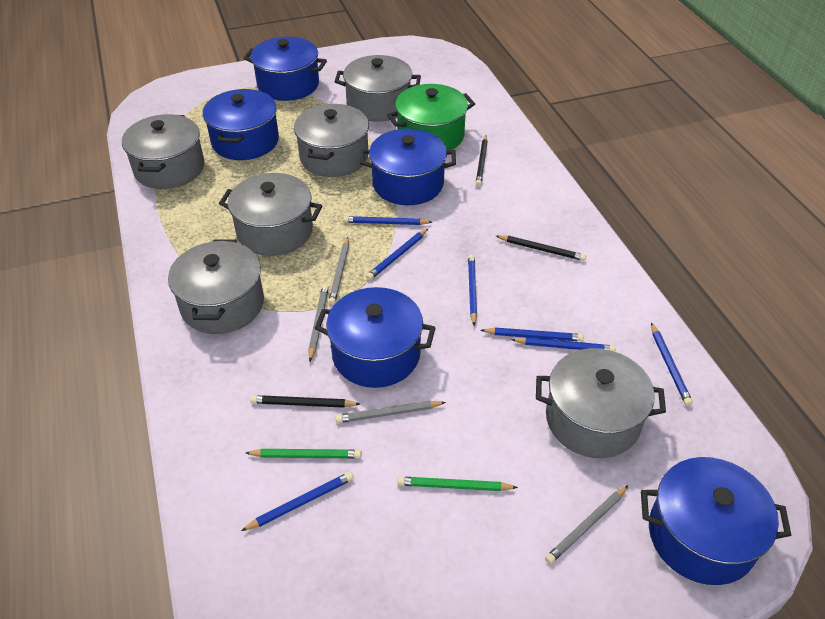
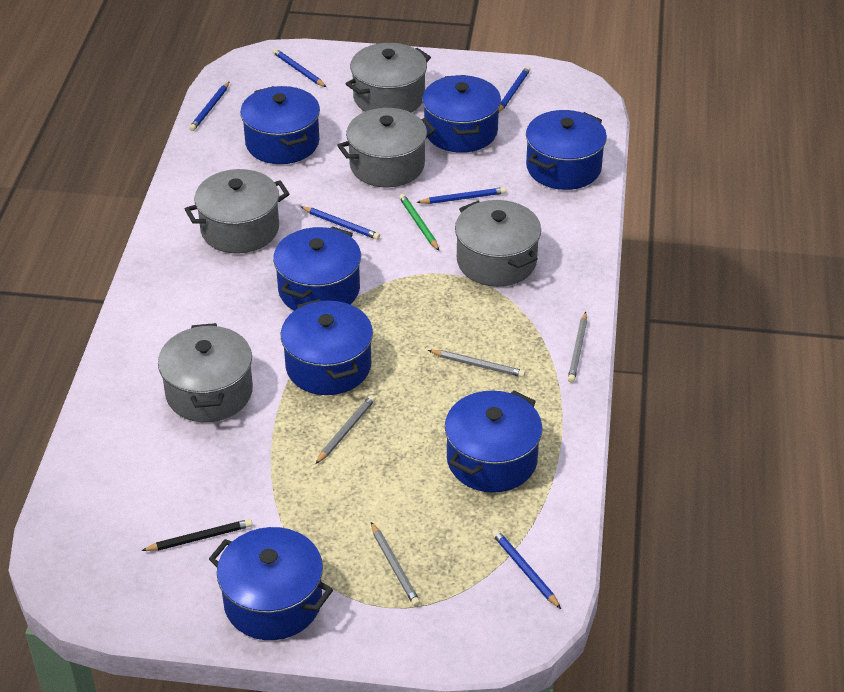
black pencil: 3 -> 1
blue pencil: 7 -> 6
blue pot: 5 -> 7
green pencil: 2 -> 1
green pot: 1 -> 0
grey pot: 6 -> 5

